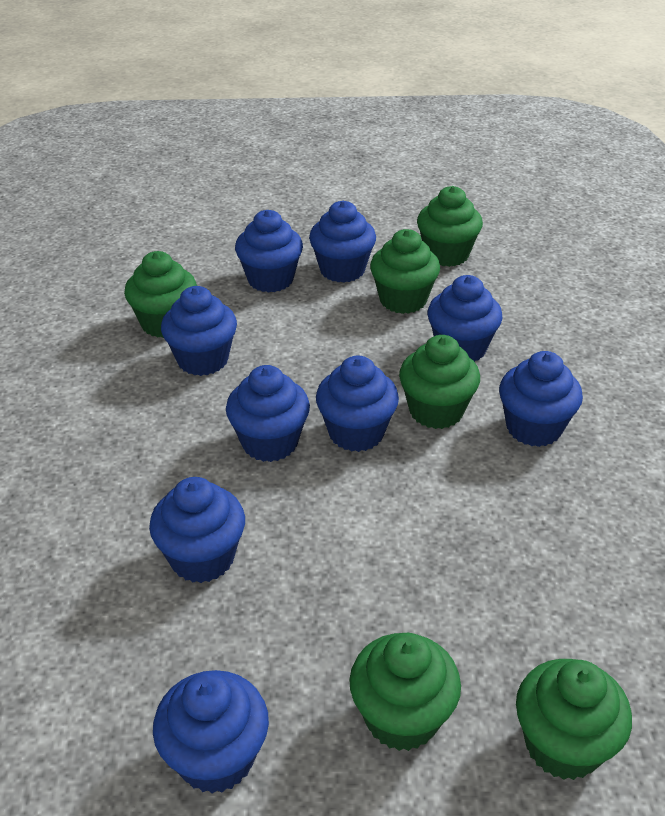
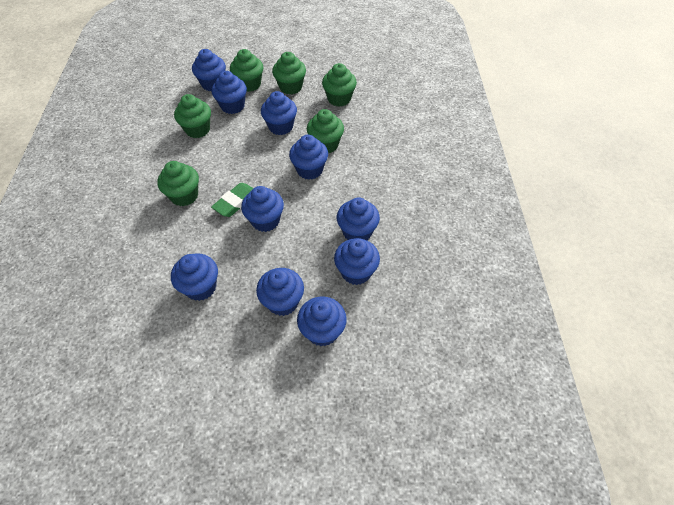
blue cupcake: 9 -> 10
green eraser: 0 -> 1

